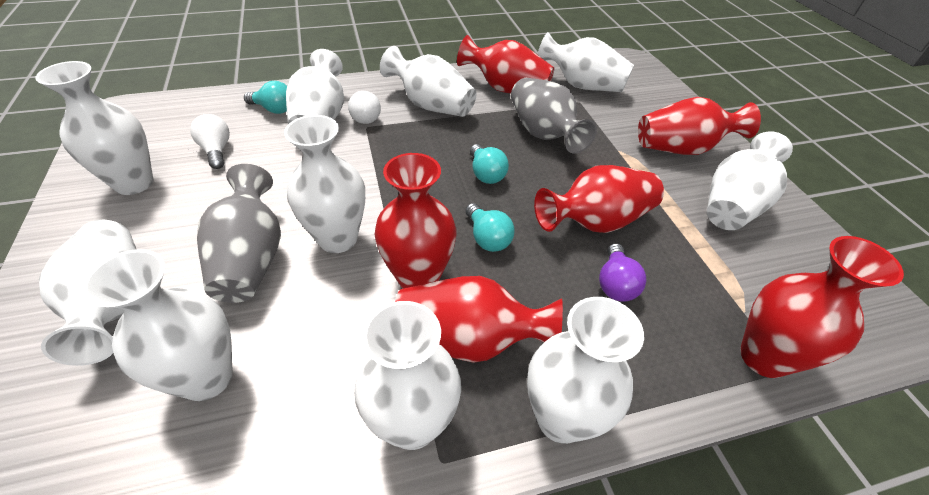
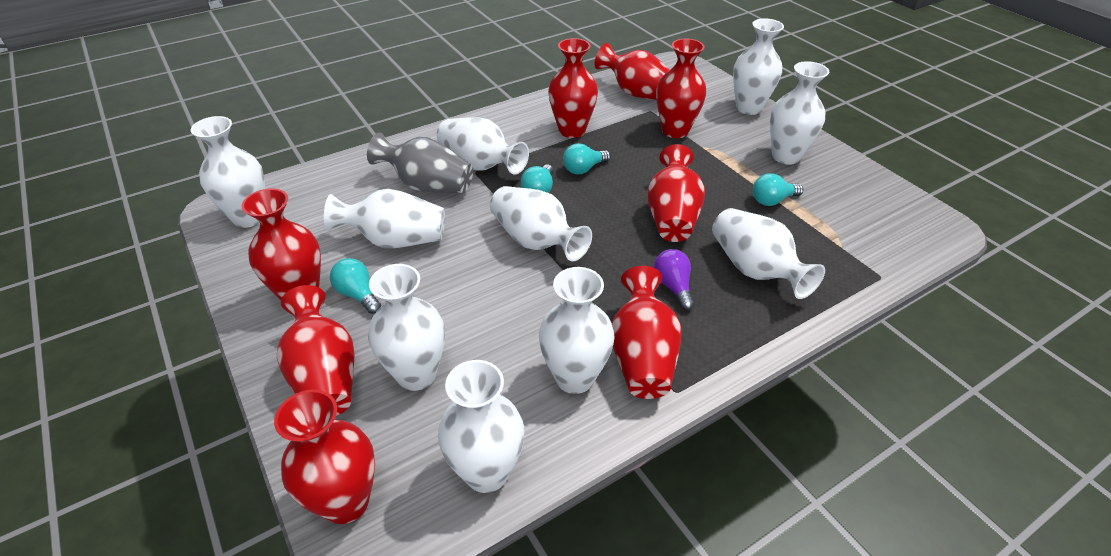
grey vase: 2 -> 1
red vase: 6 -> 8
turquoise light bulb: 3 -> 4
white light bulb: 2 -> 0

